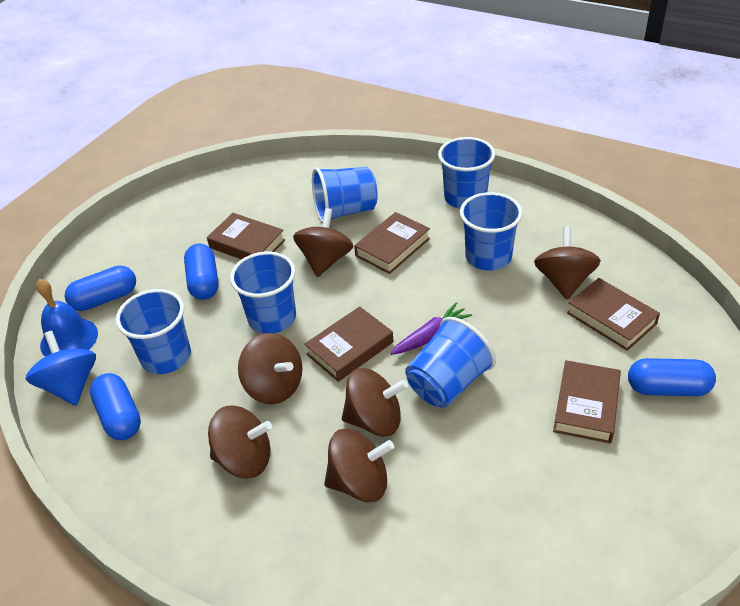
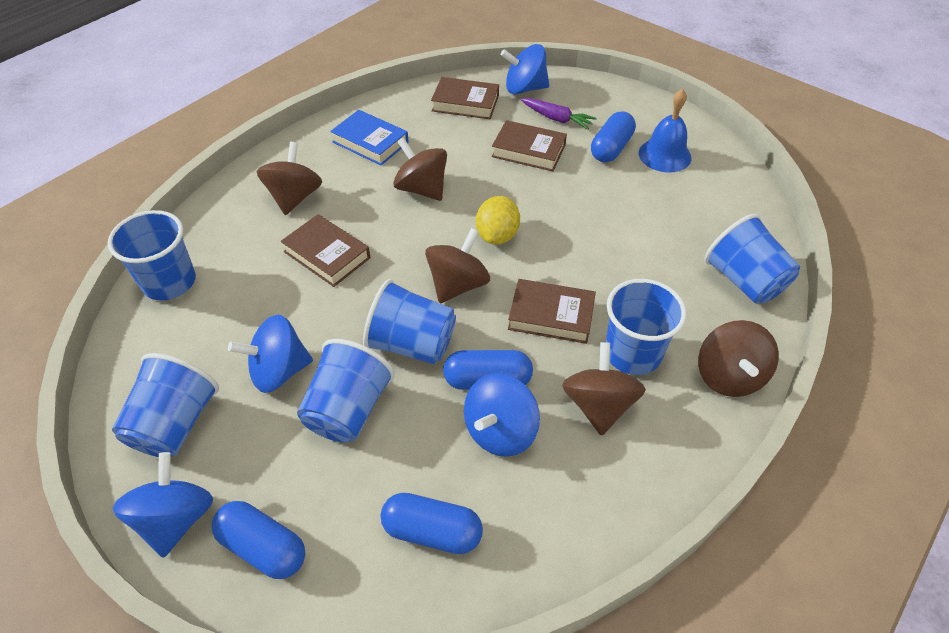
blue book: 0 -> 1
blue spinning top: 1 -> 4
brown book: 5 -> 4
brown spinning top: 6 -> 5
yellow lemon: 0 -> 1

